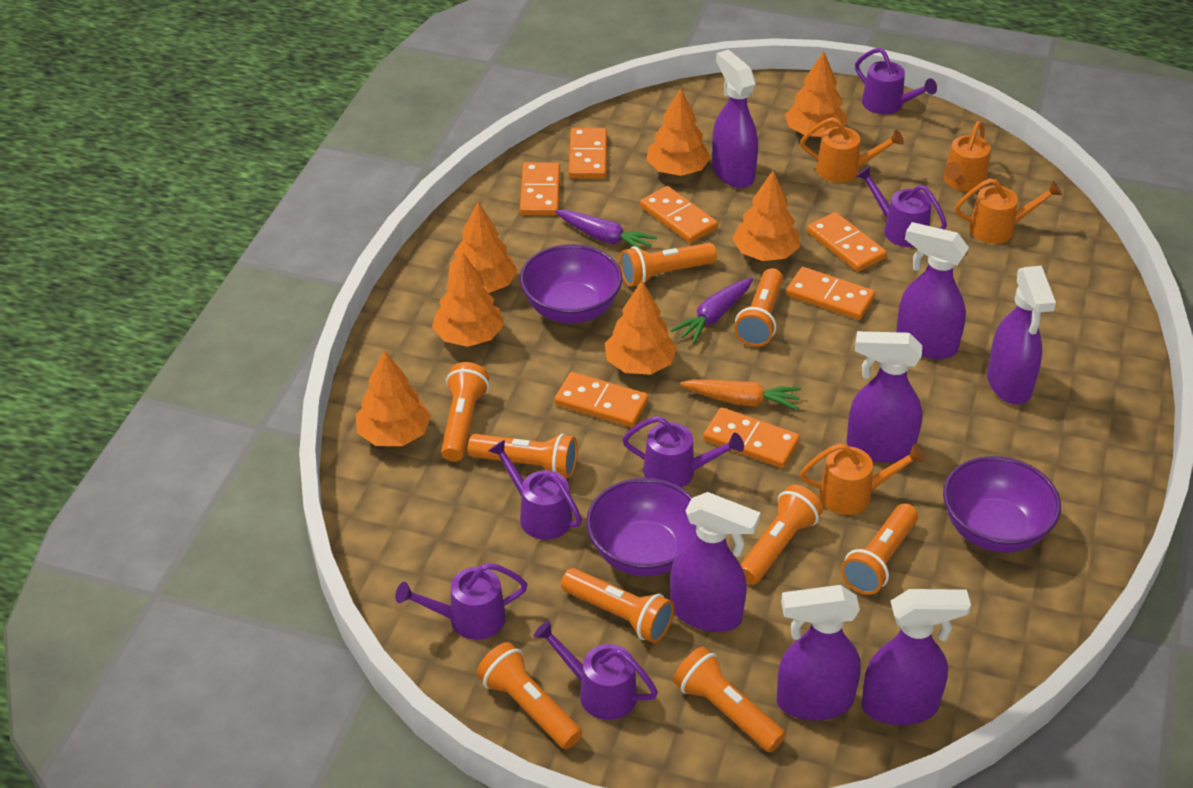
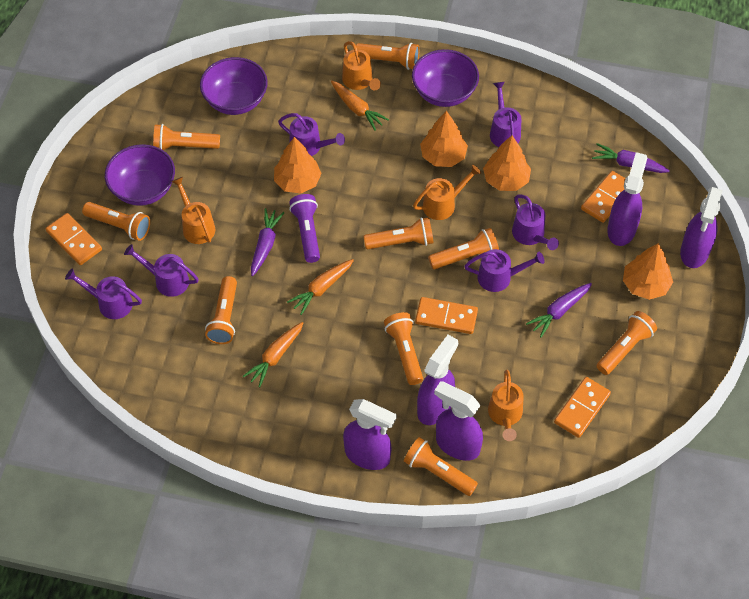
orange carrot: 1 -> 3
orange domino: 7 -> 4
orange tree: 7 -> 4
purple carrot: 2 -> 3
purple flashlight: 0 -> 1
purple spray bottle: 7 -> 5

